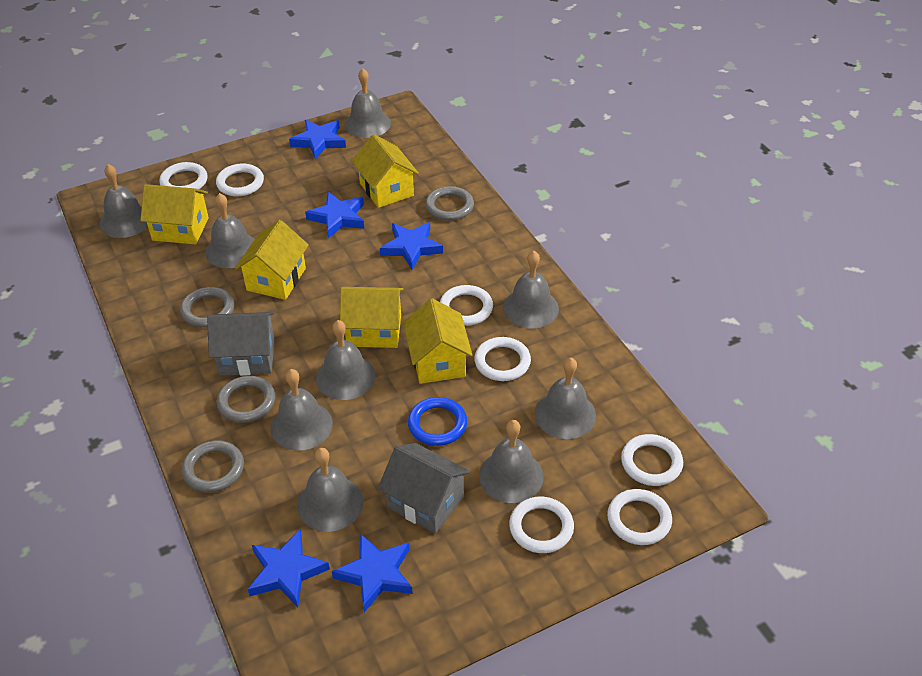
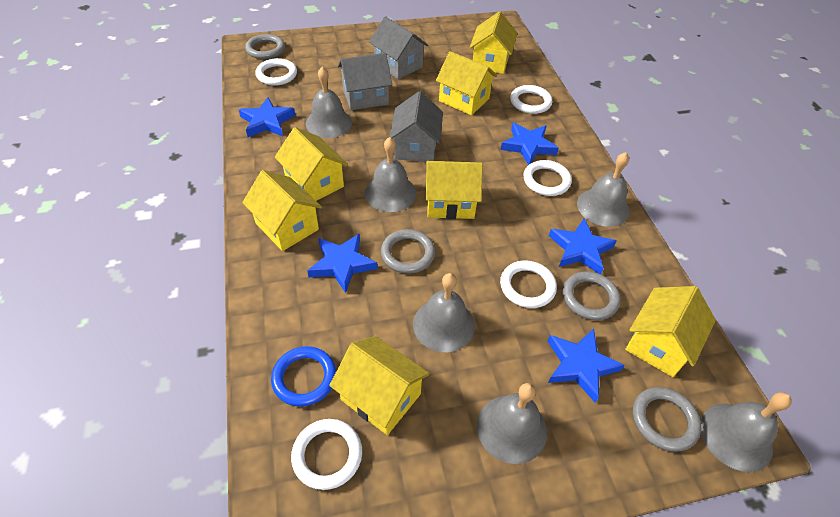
grey bell: 9 -> 6
grey house: 2 -> 3
white ring: 7 -> 5
yellow house: 5 -> 7

